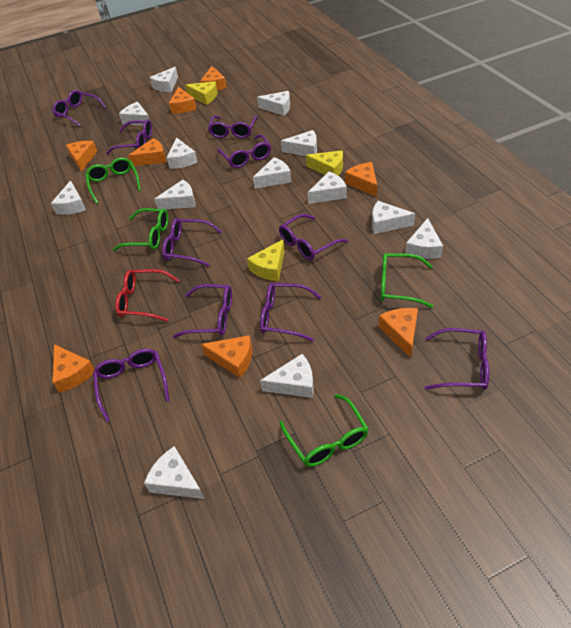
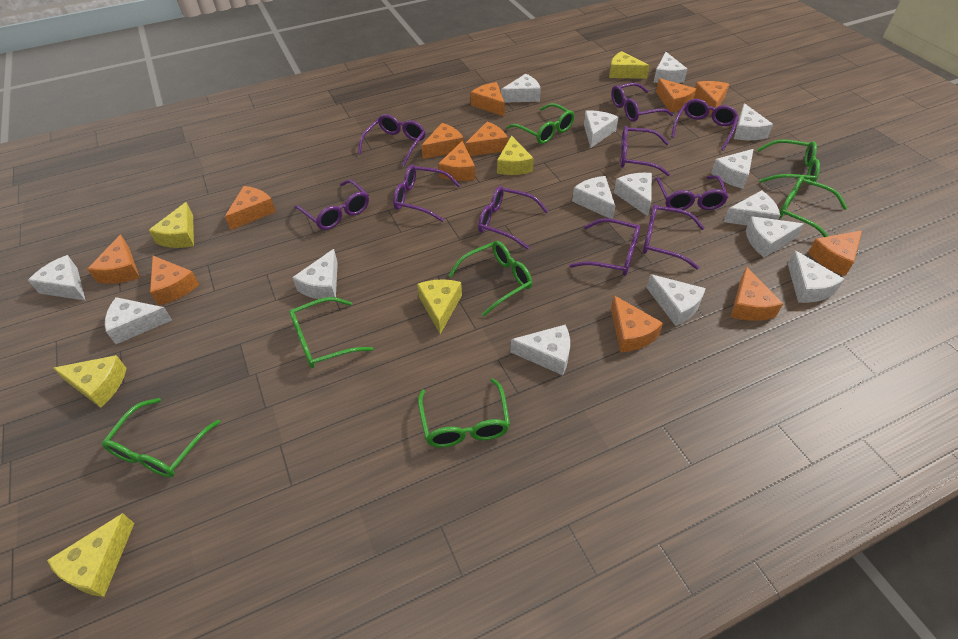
green glasses: 4 -> 7
orange cheese: 8 -> 12
red glasses: 1 -> 0
white cheese: 13 -> 15
yellow cheese: 3 -> 6

